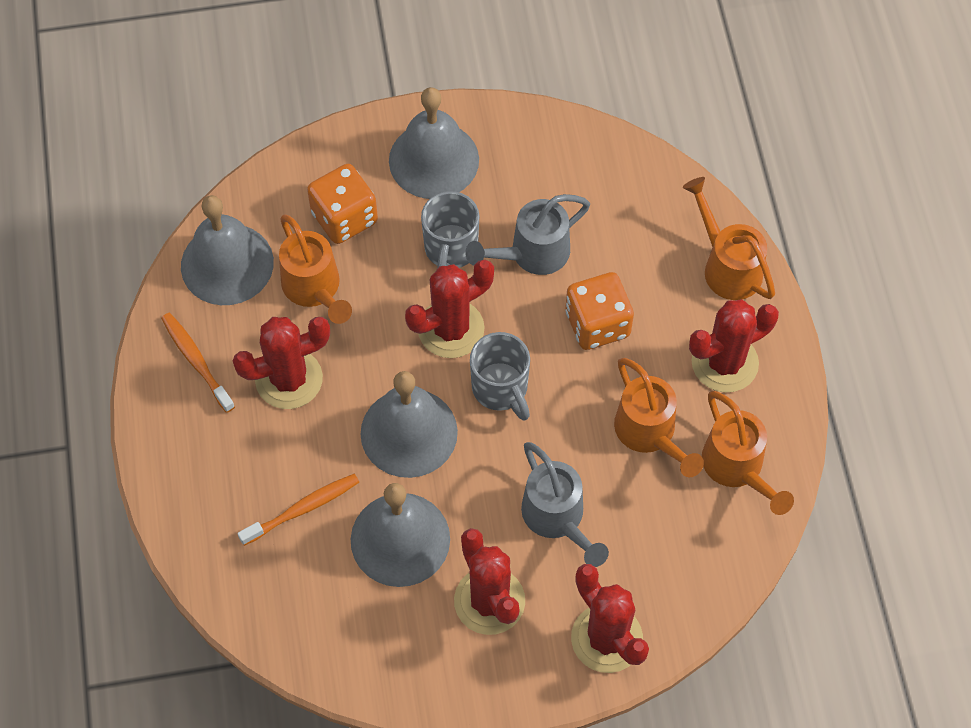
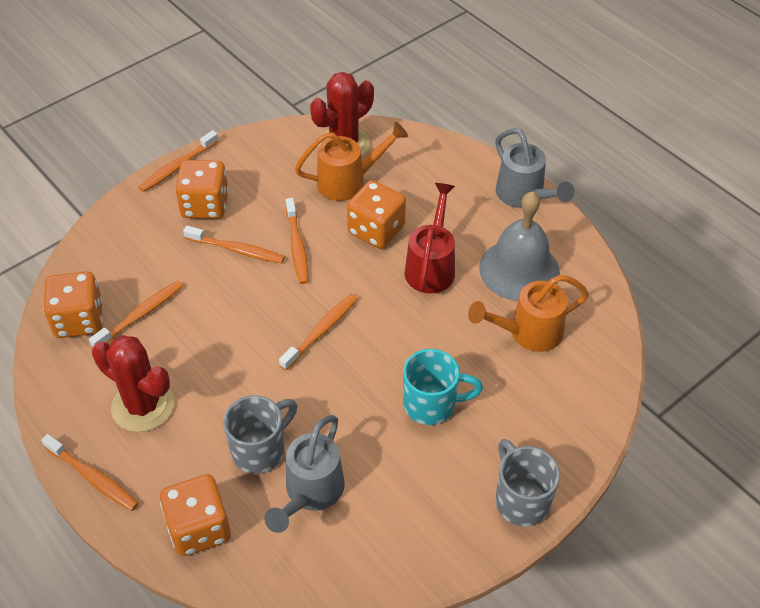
grey bell: 4 -> 1
orange dice: 2 -> 4
orange toothbrush: 2 -> 6
orange watering can: 4 -> 2
red cactus: 5 -> 2
red watering can: 0 -> 1
turquoise mug: 0 -> 1

